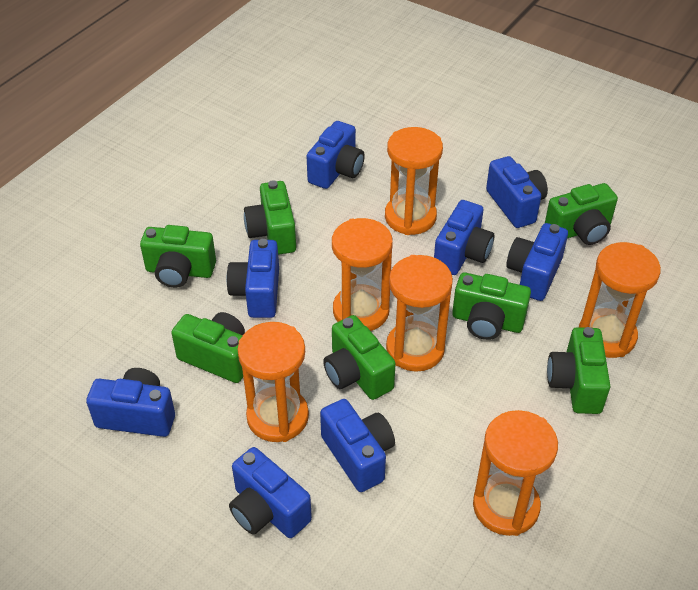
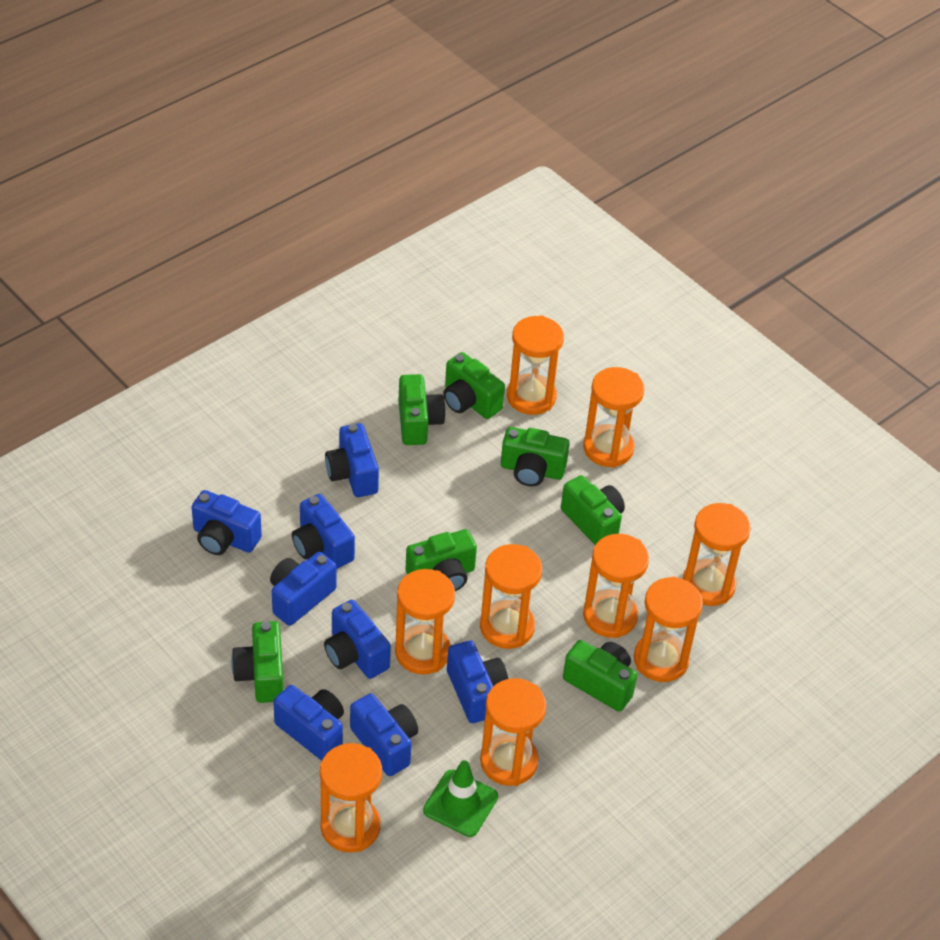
green traffic cone: 0 -> 1
orange hourglass: 6 -> 9

